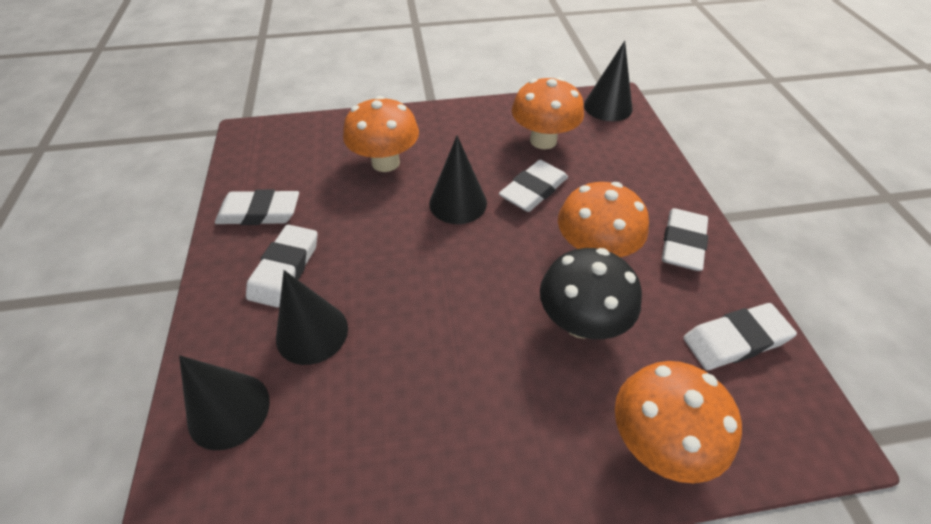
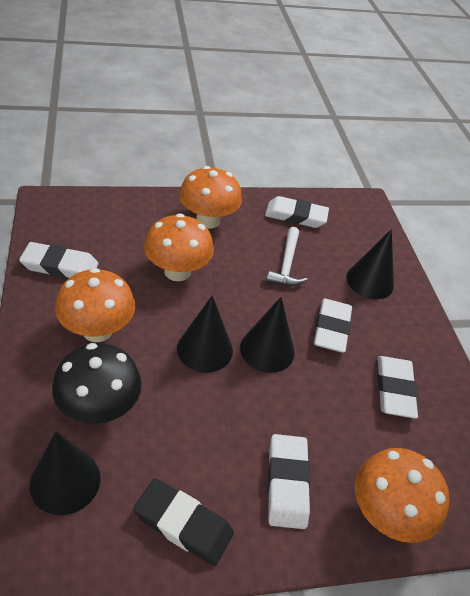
black eraser: 0 -> 1
white hammer: 0 -> 1

